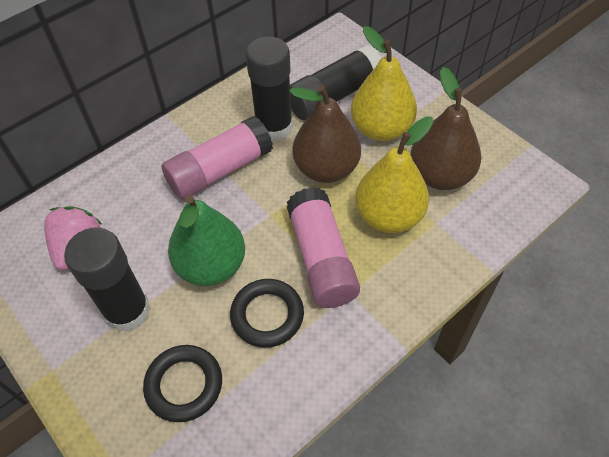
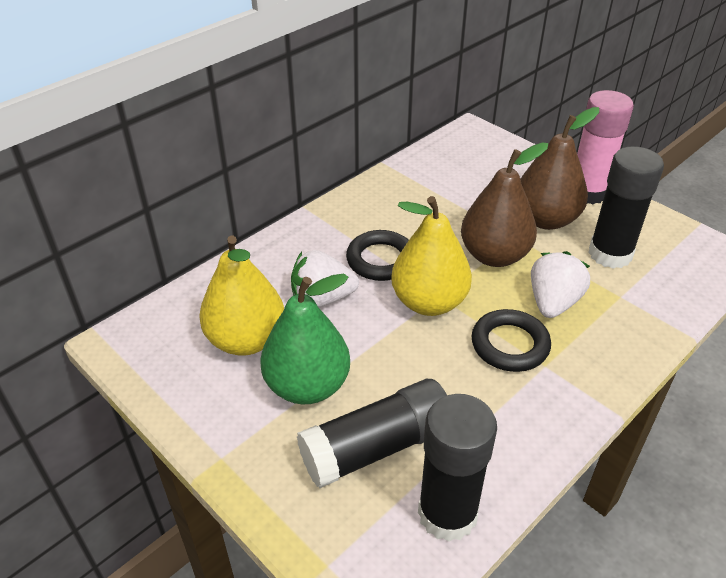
pink glue stick: 2 -> 1
pink strawberry: 1 -> 0
white strawberry: 0 -> 2

